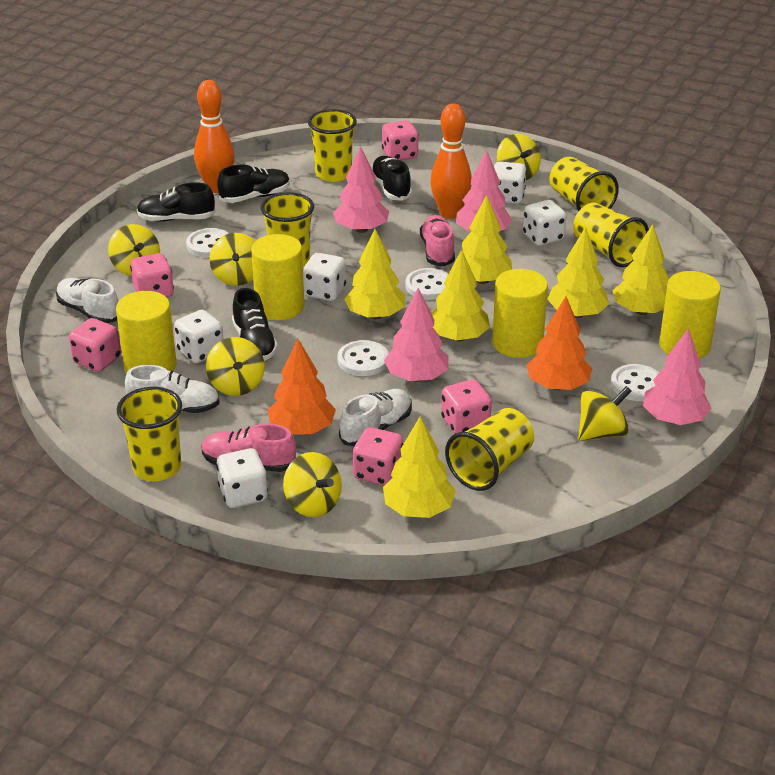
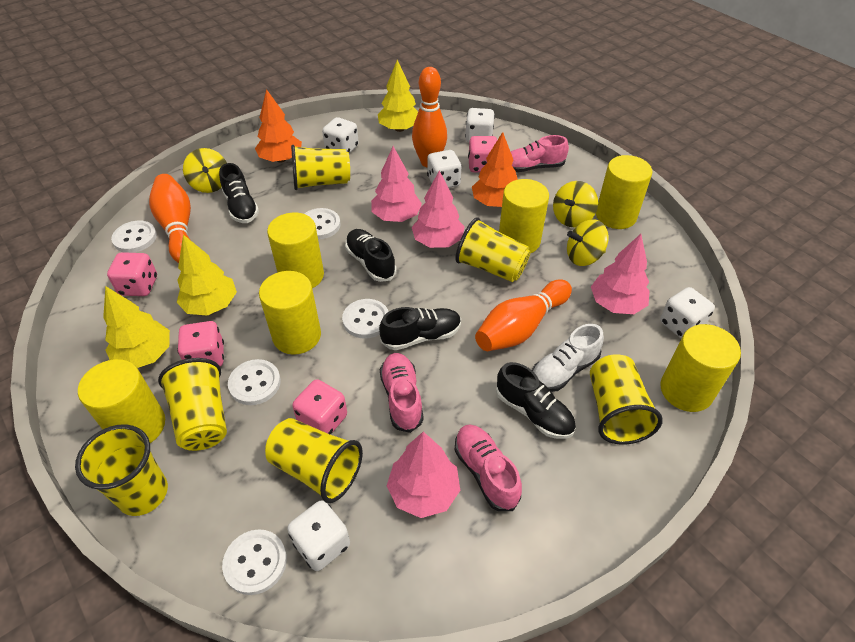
orange bowling pin: 2 -> 3
pink dice: 5 -> 4
pink shoe: 2 -> 3
white button: 4 -> 5
white shoe: 3 -> 1
yellow cylinder: 4 -> 6
yellow spinning top: 6 -> 3
yellow tree: 6 -> 3

